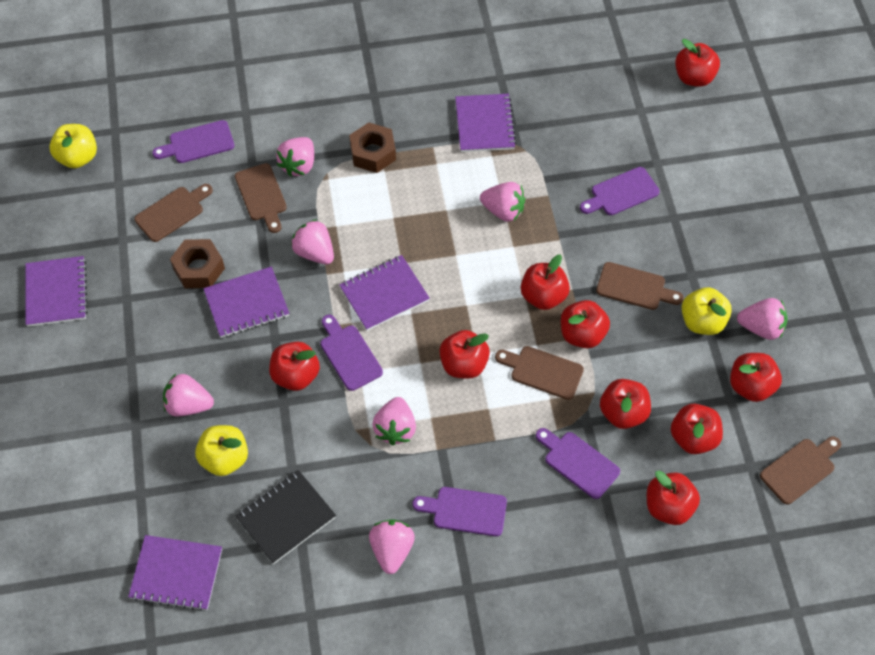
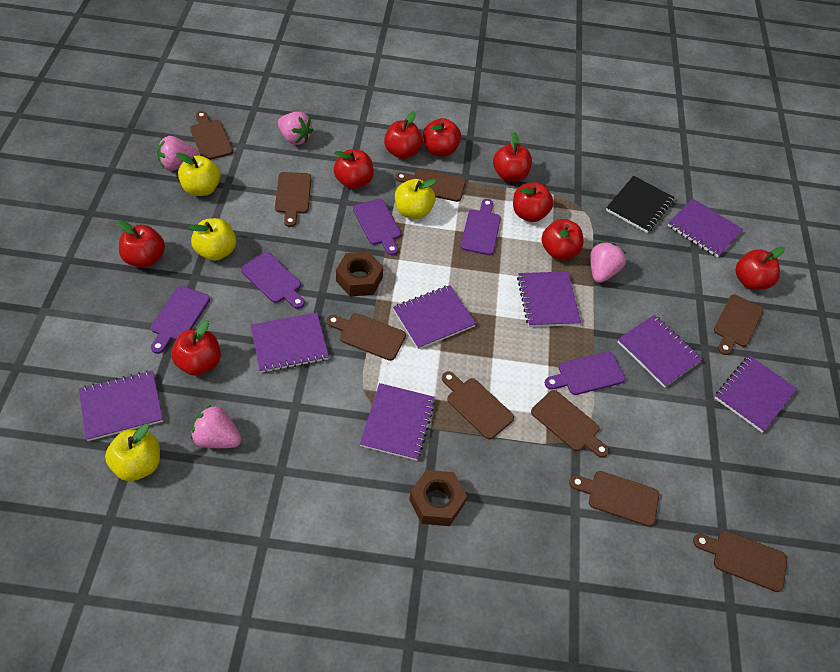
brown cutting board: 5 -> 9
pink strawberry: 7 -> 4
purple notebook: 5 -> 8
yellow apple: 3 -> 4

